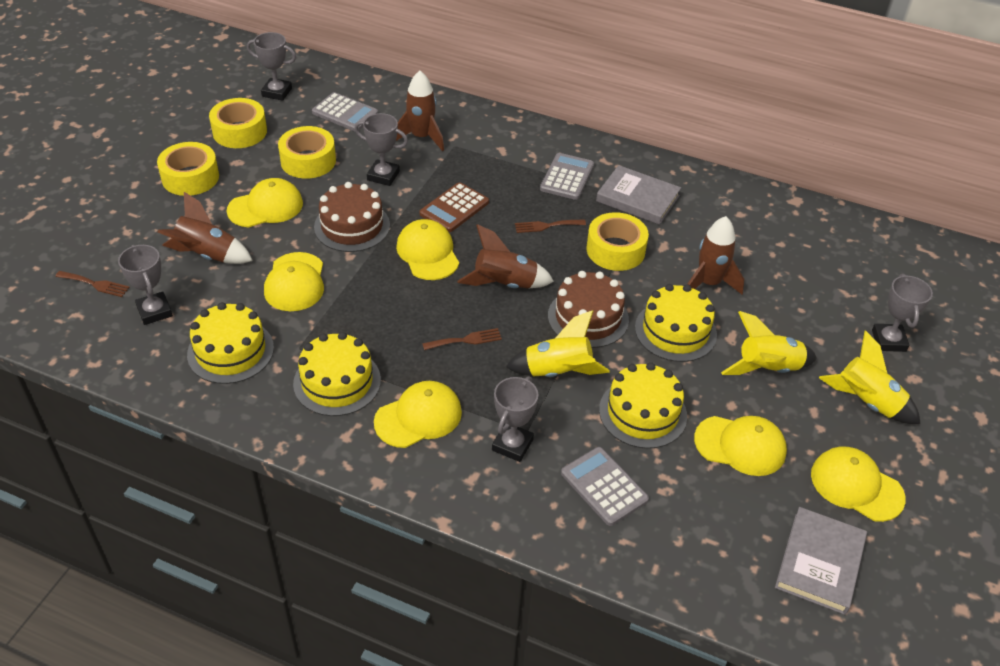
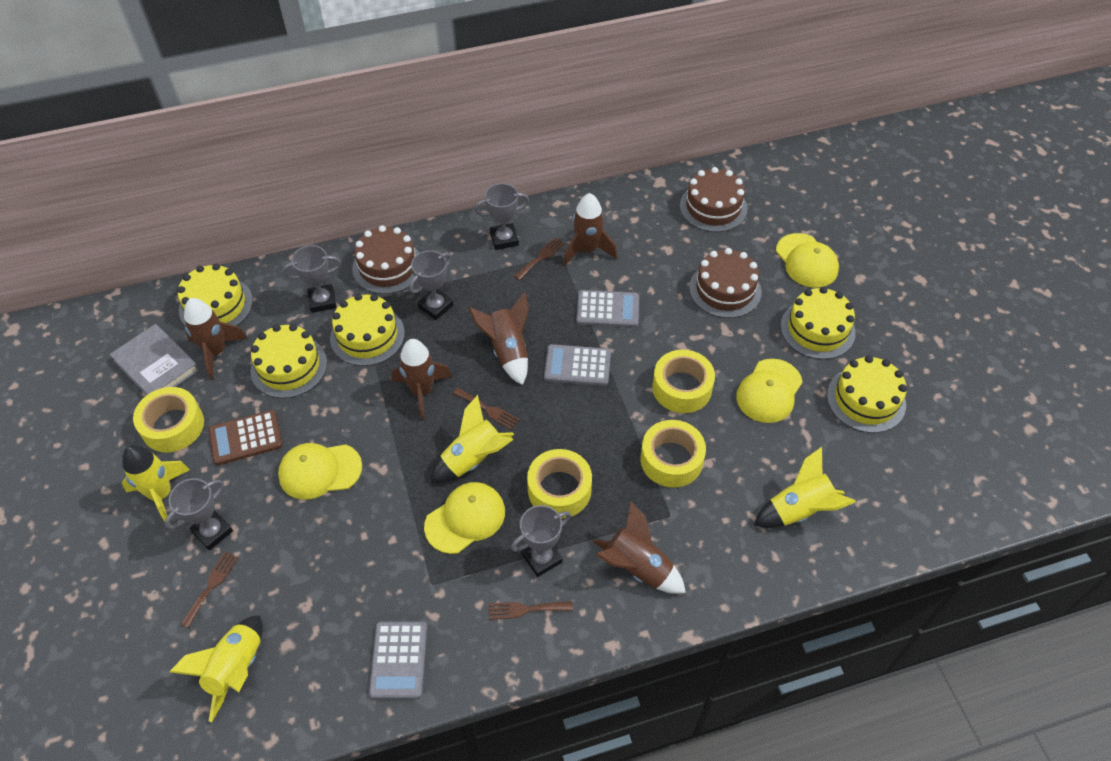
brown cake: 2 -> 3
brown fork: 3 -> 4
brown rocket: 4 -> 5
grey book: 2 -> 1
yellow cake: 4 -> 5
yellow cap: 6 -> 4
yellow rocket: 3 -> 4

